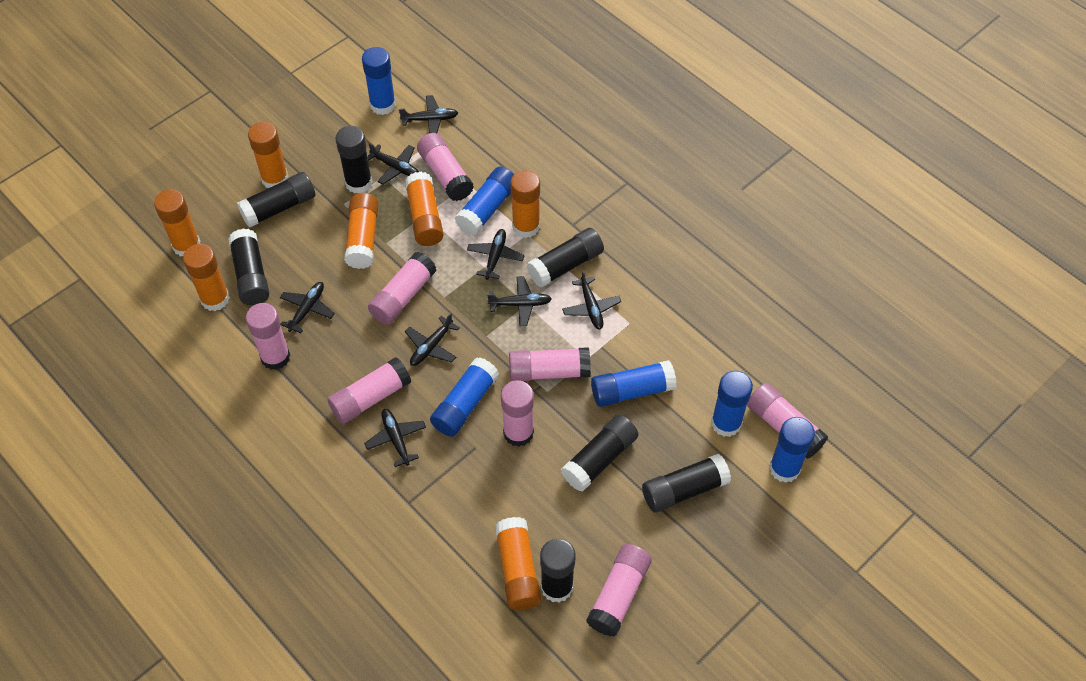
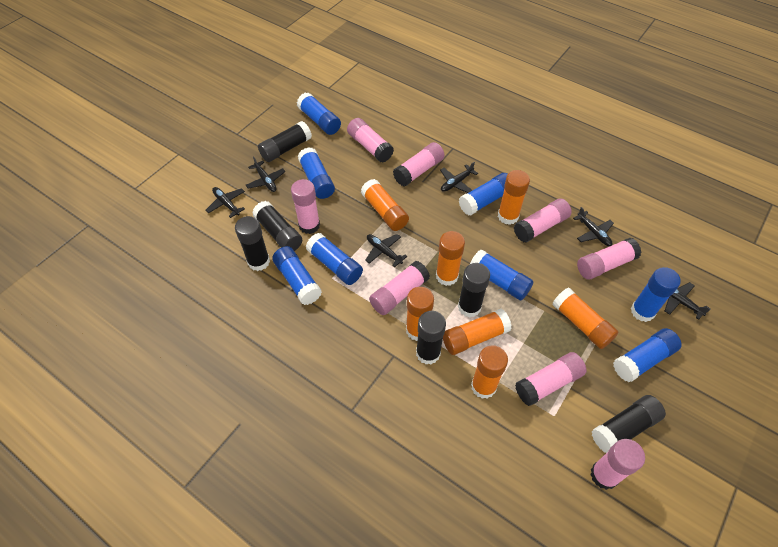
black glue stick: 7 -> 6
black plane: 8 -> 6
blue glue stick: 6 -> 8

